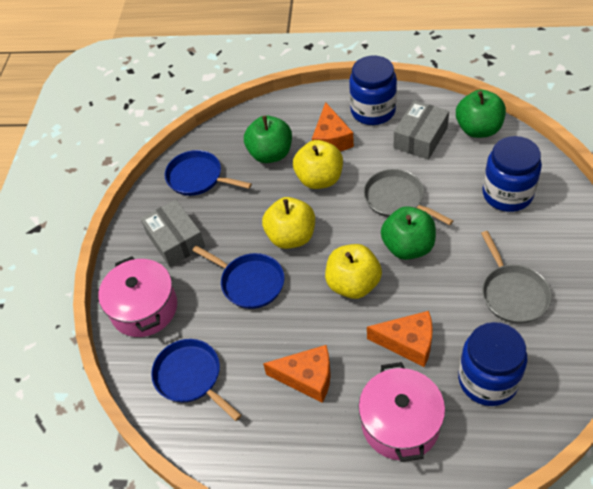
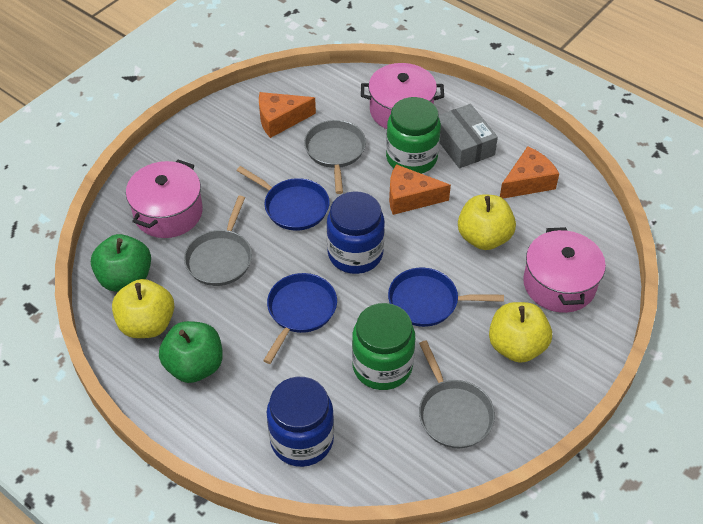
blue jar: 3 -> 2
green apple: 3 -> 2
green jar: 0 -> 2
grey box: 2 -> 1
grey pan: 2 -> 3
pink pot: 2 -> 3

